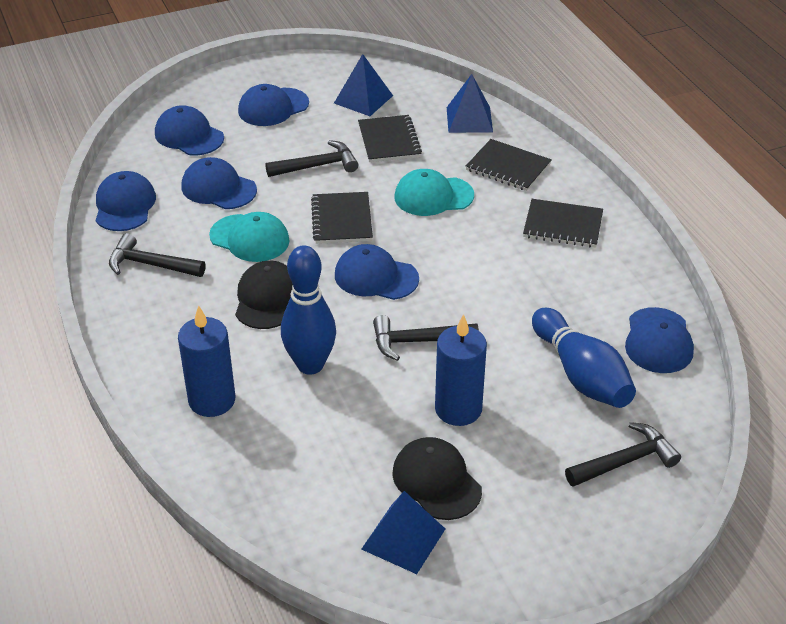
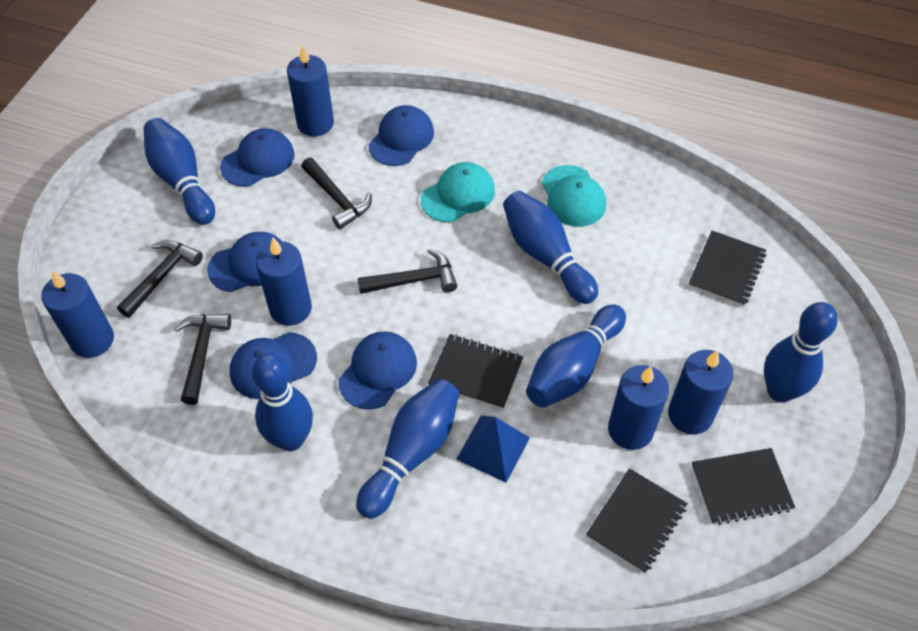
black cap: 2 -> 0
blue bowling pin: 2 -> 6
blue candle: 2 -> 5
blue cap: 6 -> 5
blue pyramid: 3 -> 1

